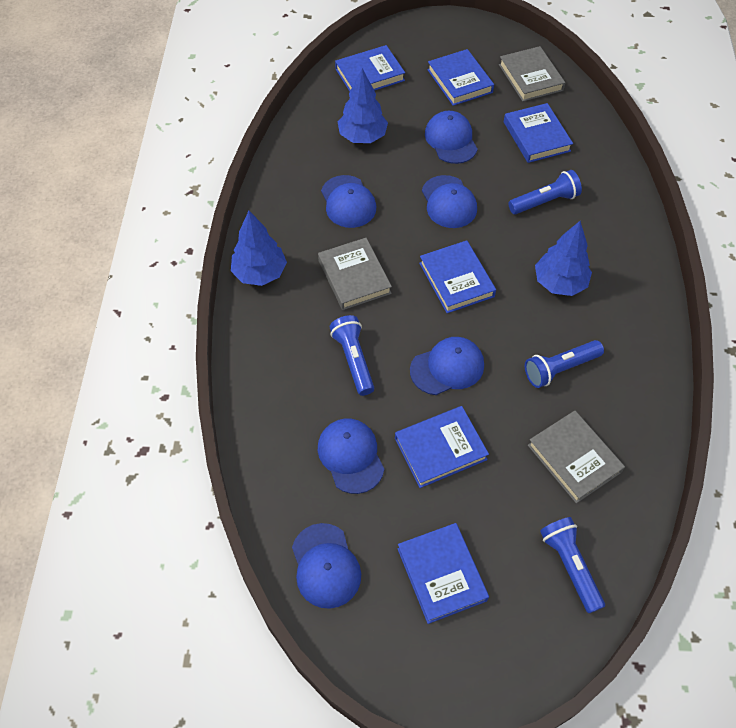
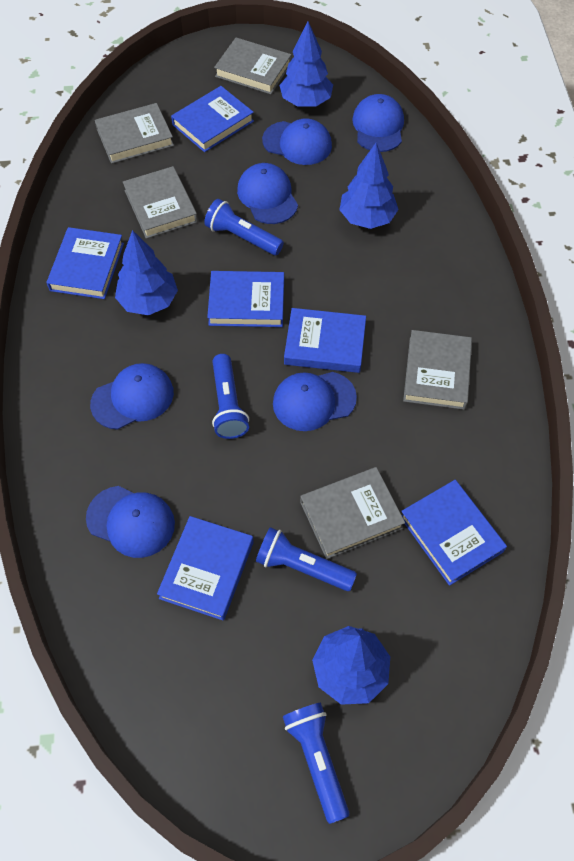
blue tree: 3 -> 4
grey book: 3 -> 5

